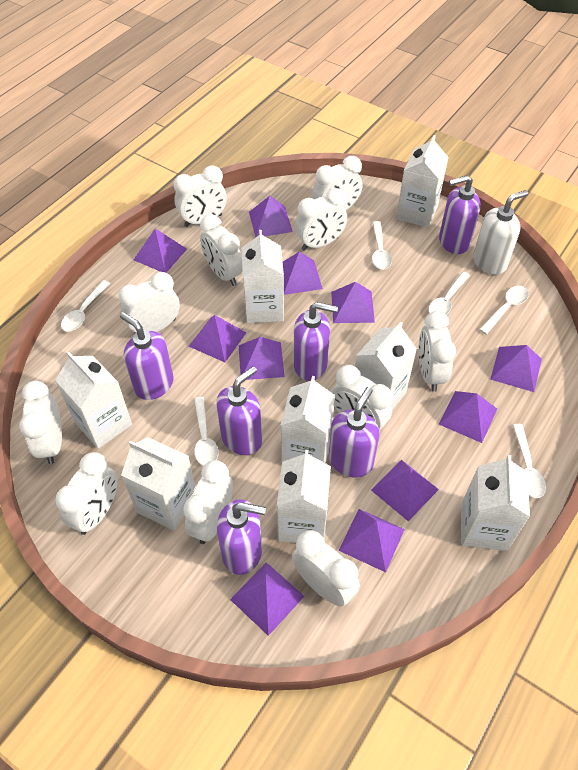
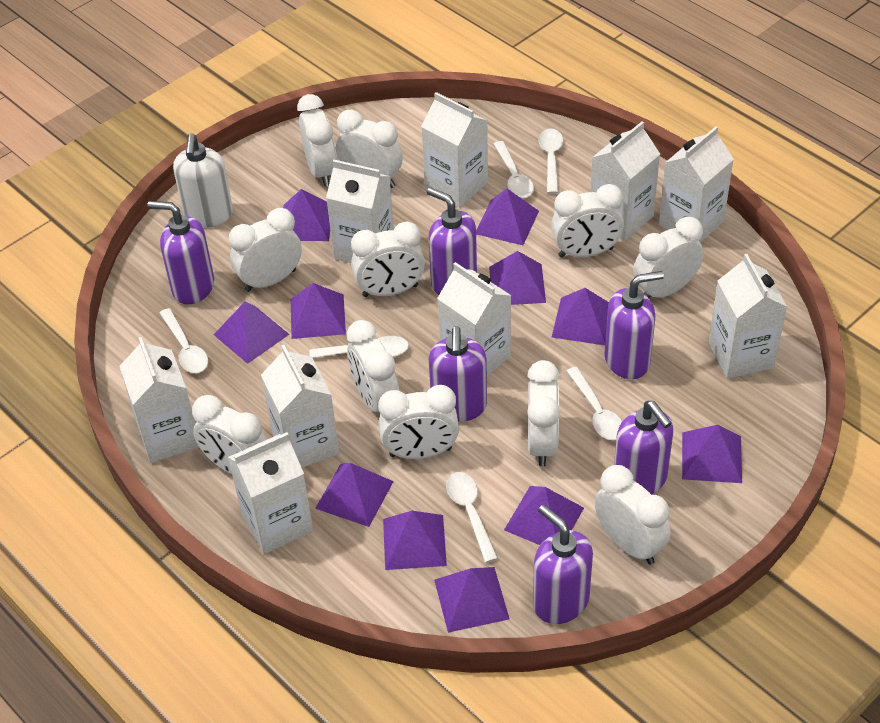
white carton: 8 -> 9

